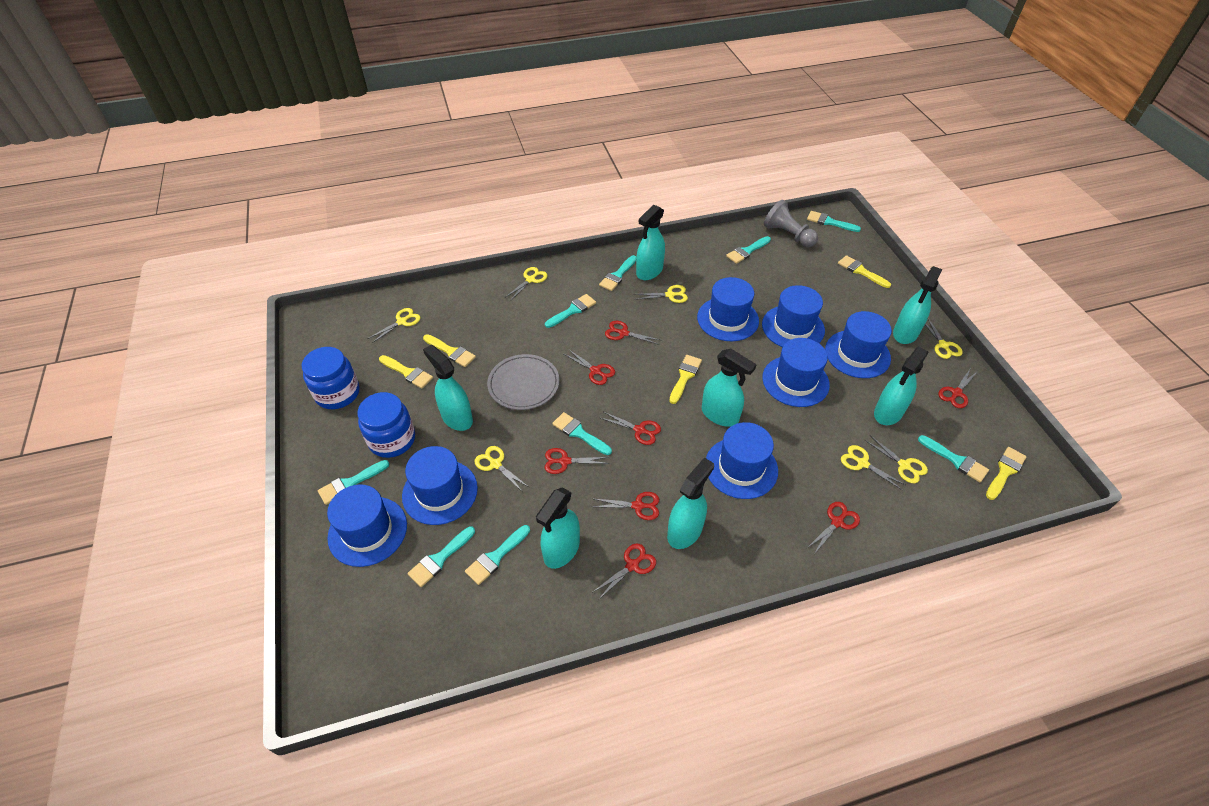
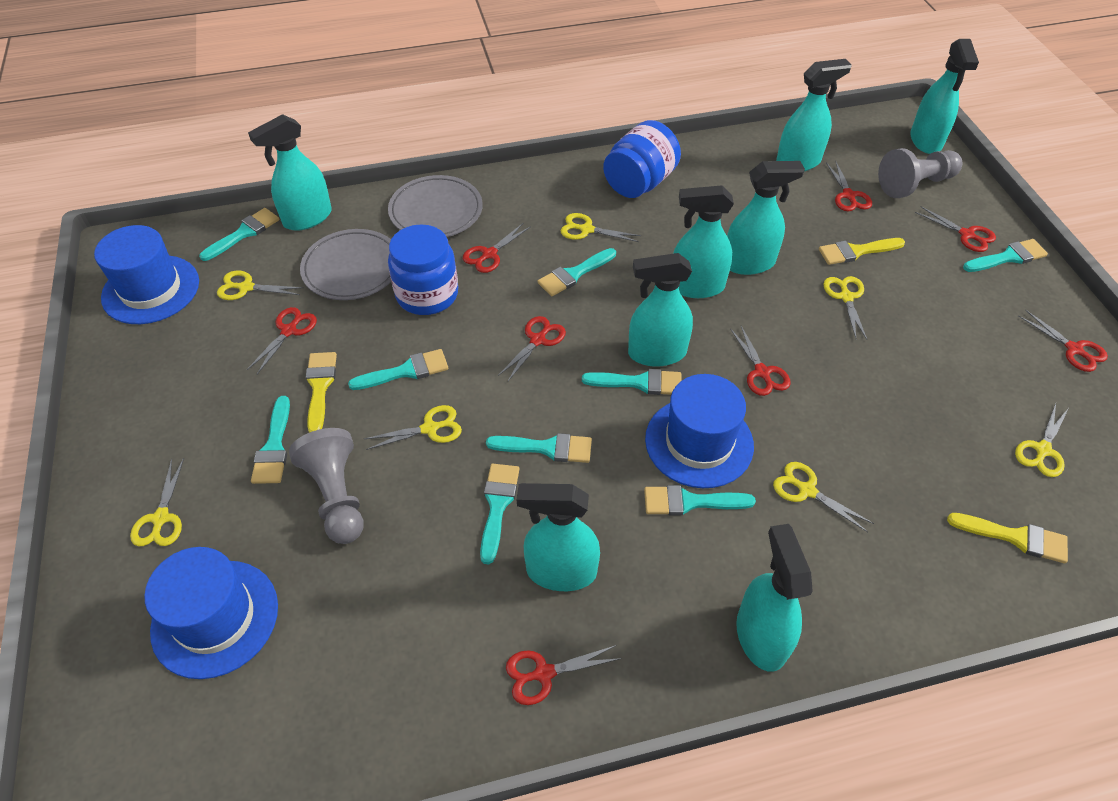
blue hat: 7 -> 3
grey pawn: 1 -> 2
grey plate: 1 -> 2
turquoise spray bottle: 7 -> 8
yellow brush: 5 -> 3

